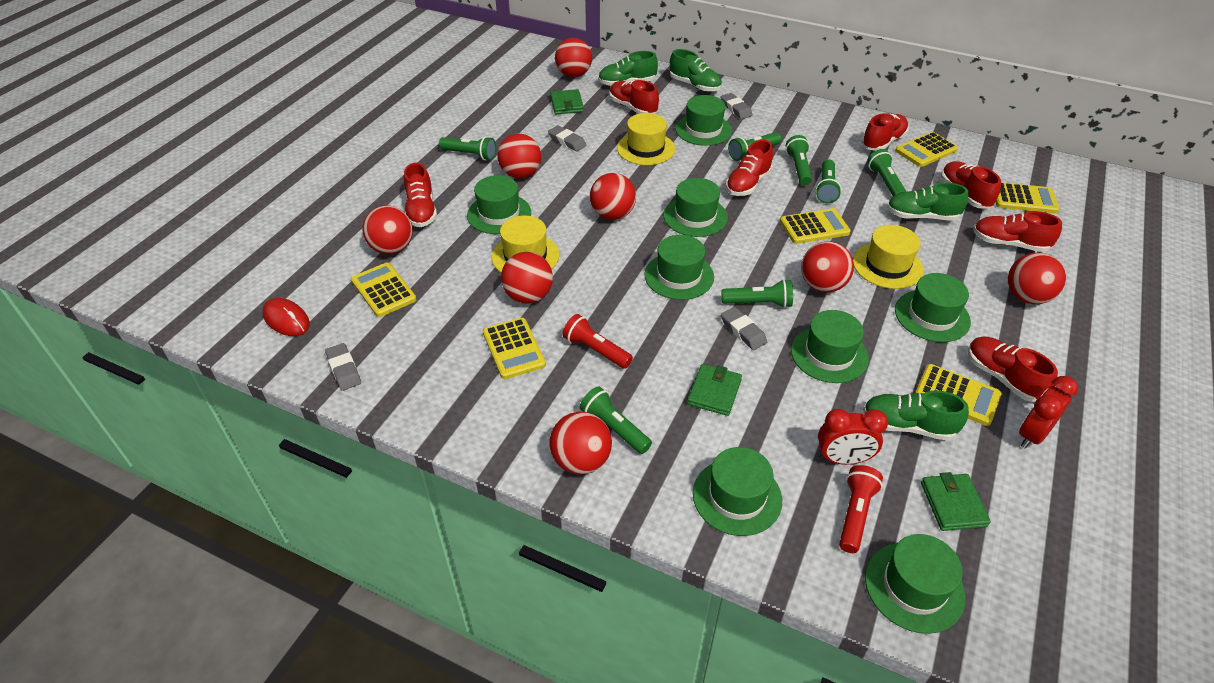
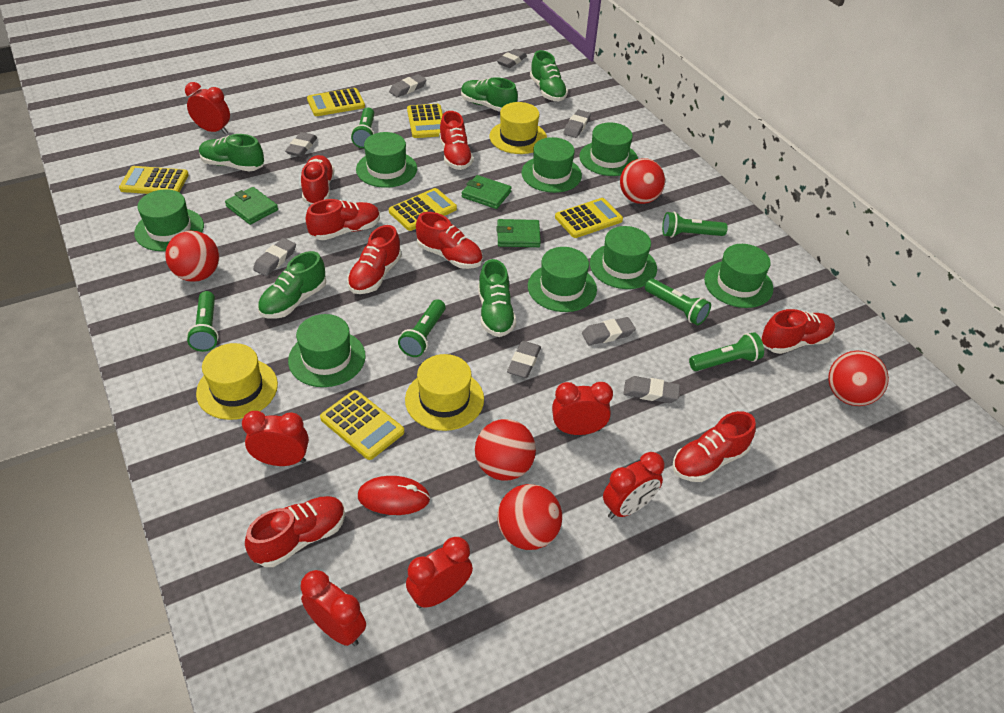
green flashlight: 7 -> 6
green shoe: 4 -> 5
grey eraser: 4 -> 8
red ball: 8 -> 5
red clock: 2 -> 6
red flashlight: 2 -> 0
red shoe: 7 -> 8

